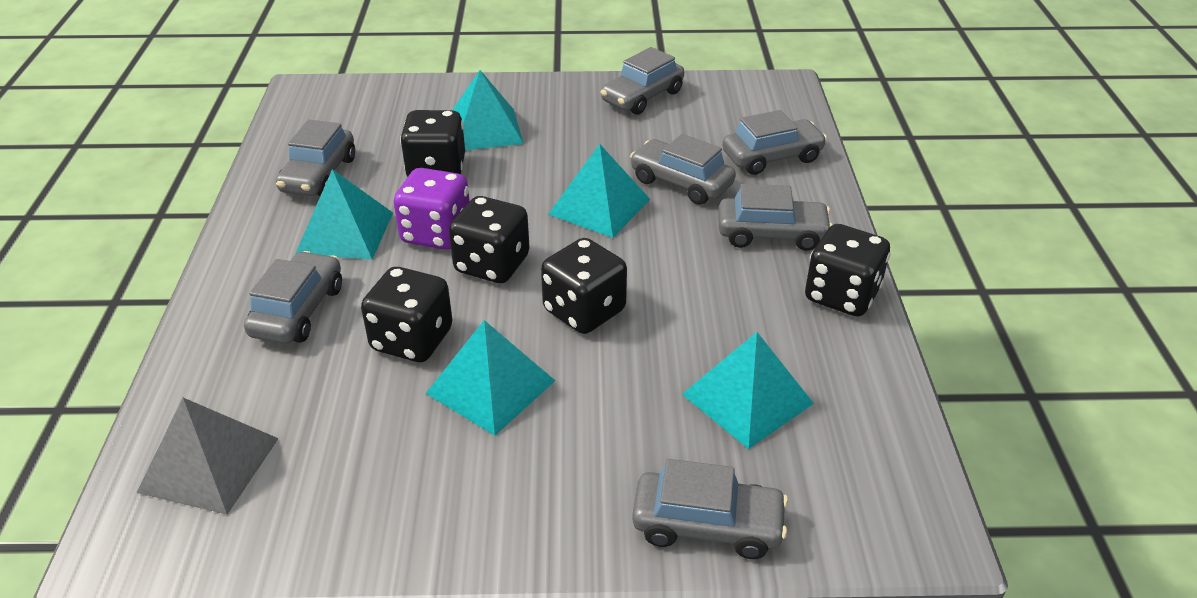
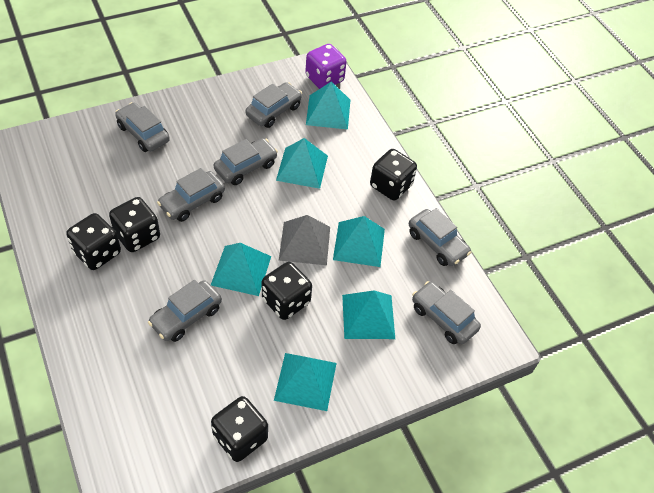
turquoise pyramid: 5 -> 6

